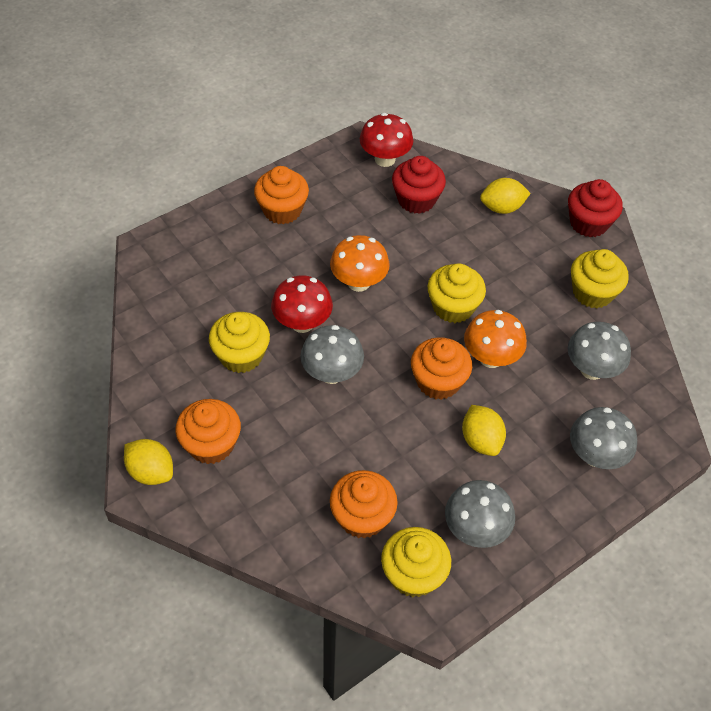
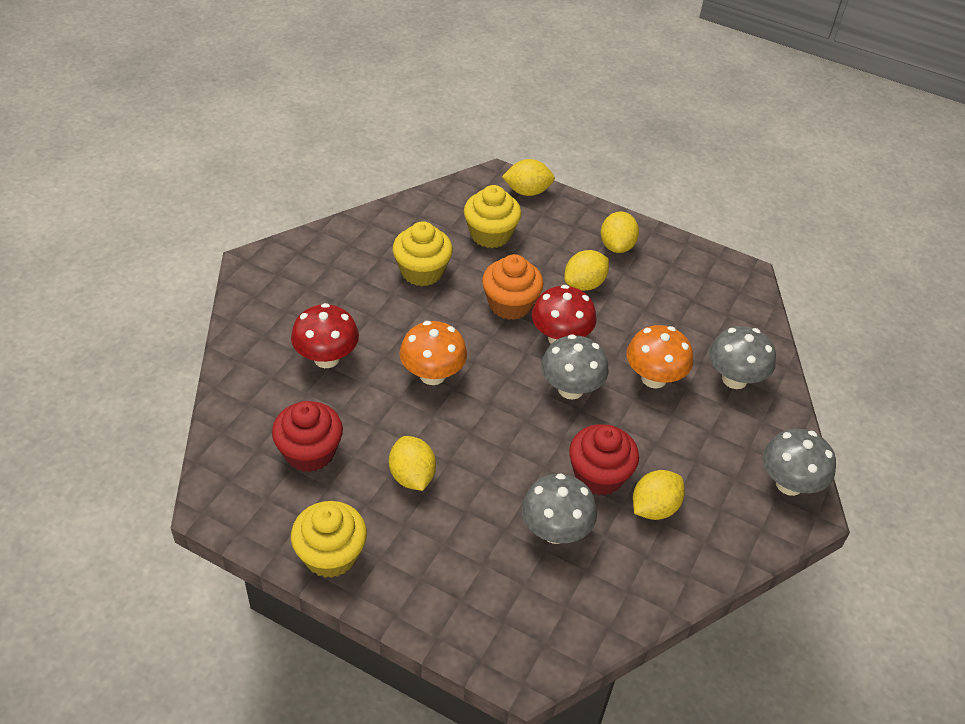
orange cupcake: 4 -> 1
yellow cupcake: 4 -> 3
yellow lemon: 3 -> 5

